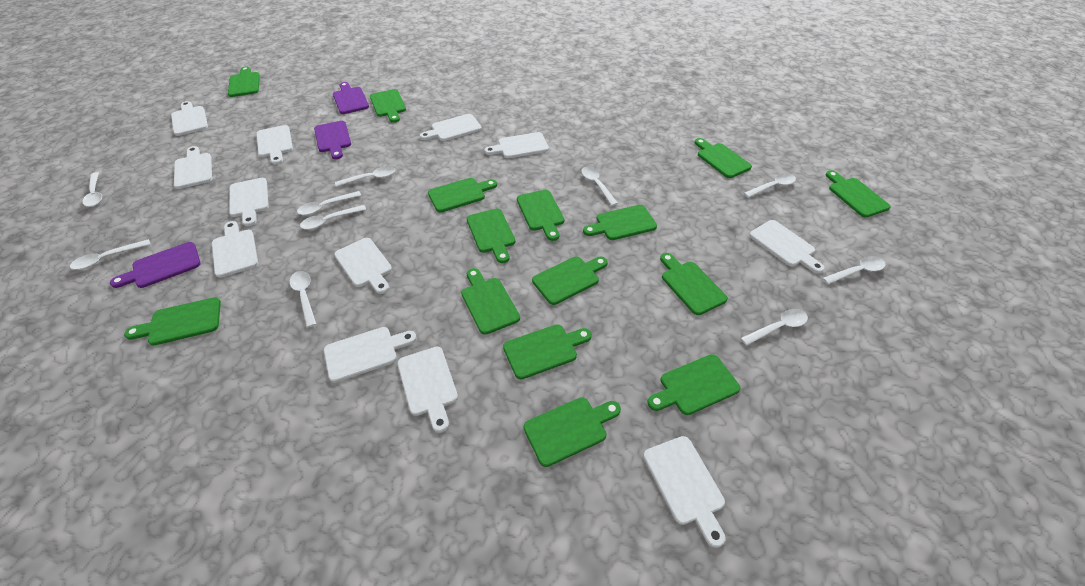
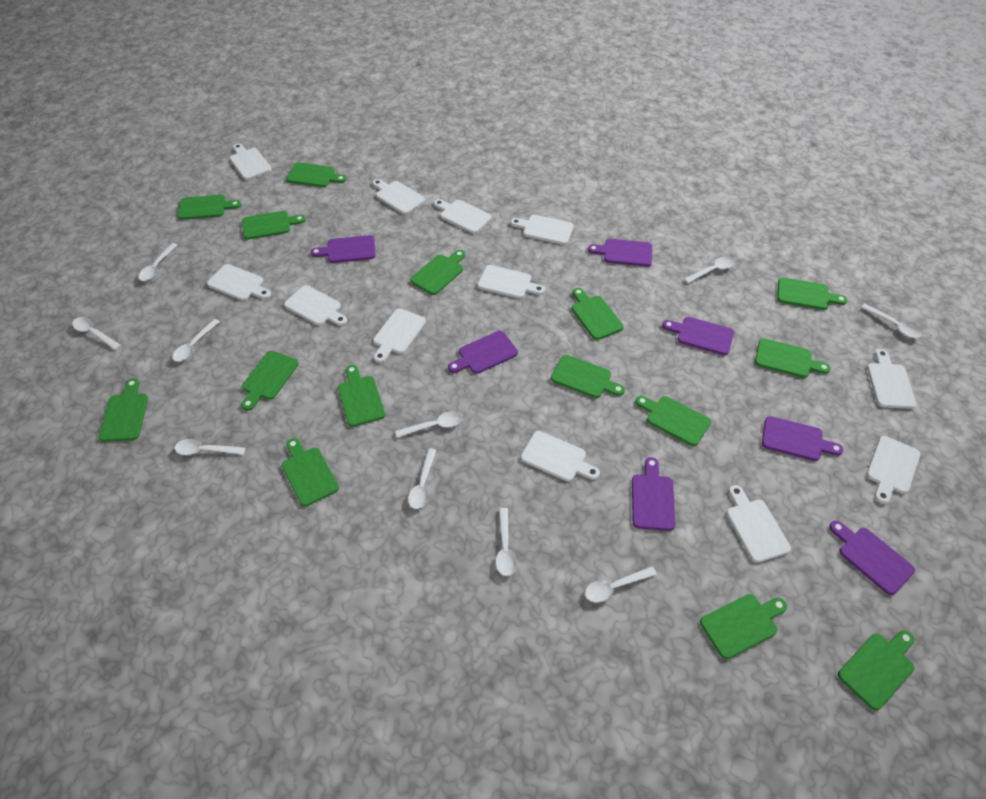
purple cutting board: 3 -> 7

